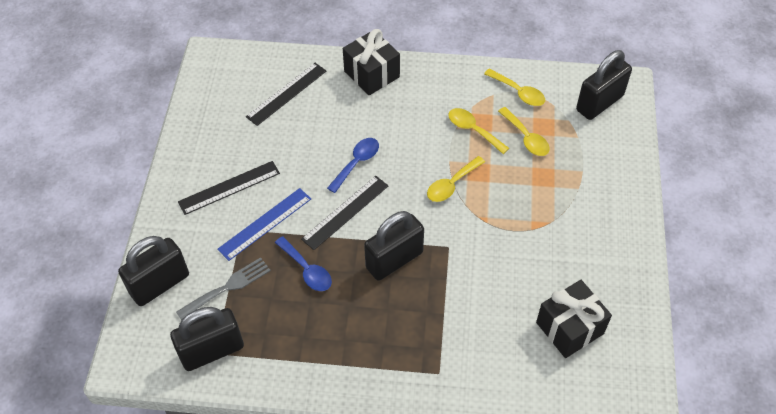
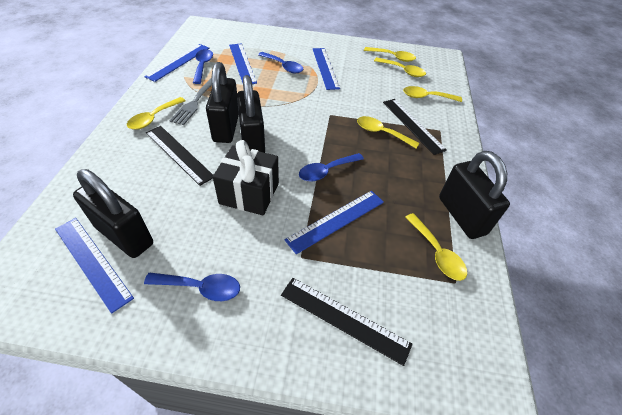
black gift: 2 -> 1
blue ruler: 1 -> 5
blue spoon: 2 -> 4
yellow spoon: 4 -> 6

